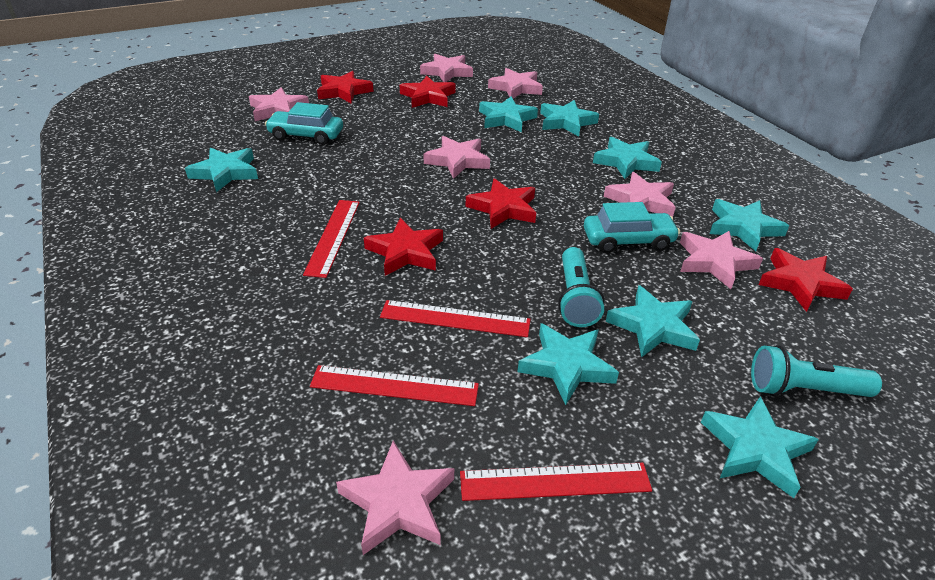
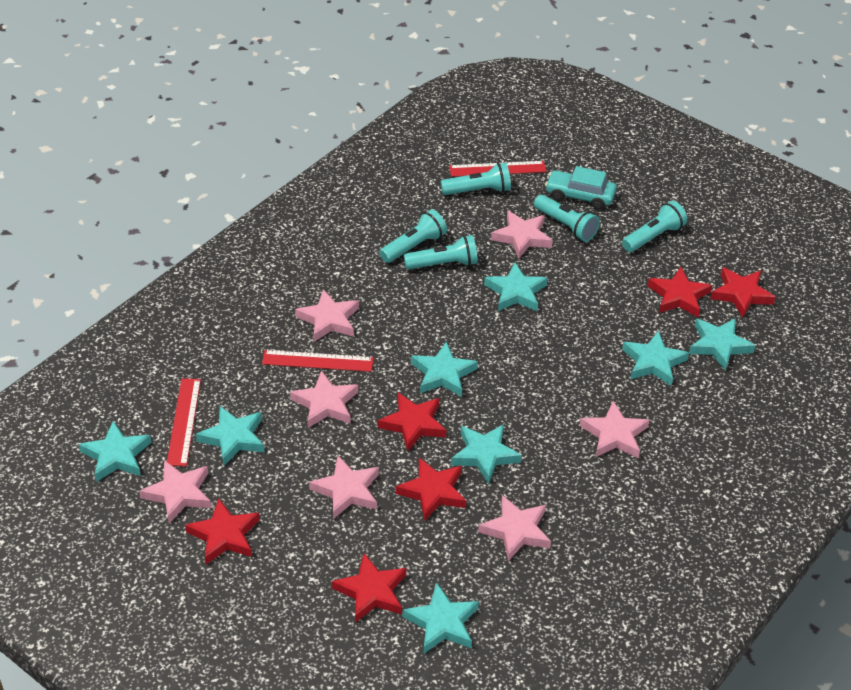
red ruler: 4 -> 3
red star: 5 -> 6
turquoise car: 2 -> 1
turquoise flashlight: 2 -> 5

